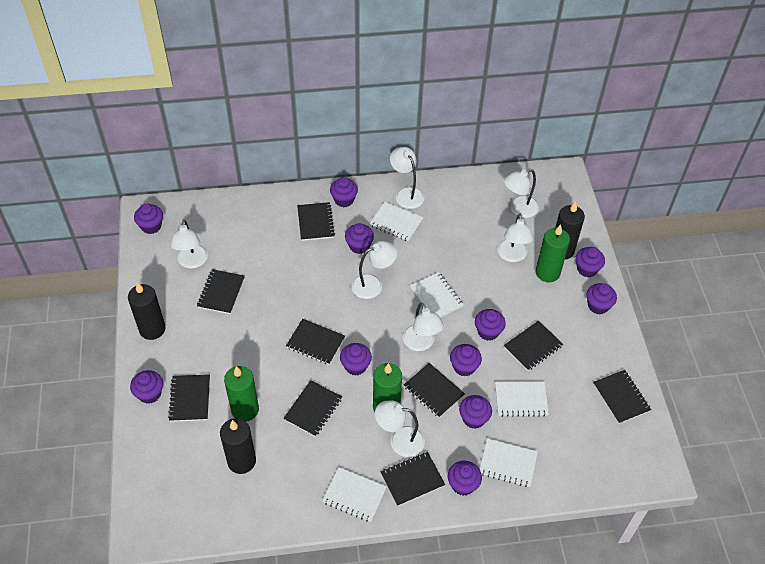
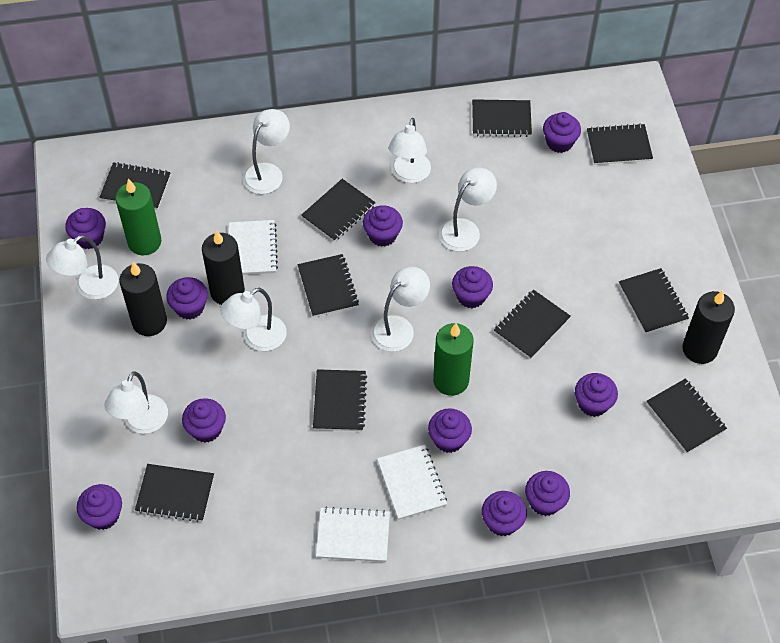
black notebook: 9 -> 10
green candle: 3 -> 2
white notebook: 5 -> 3

